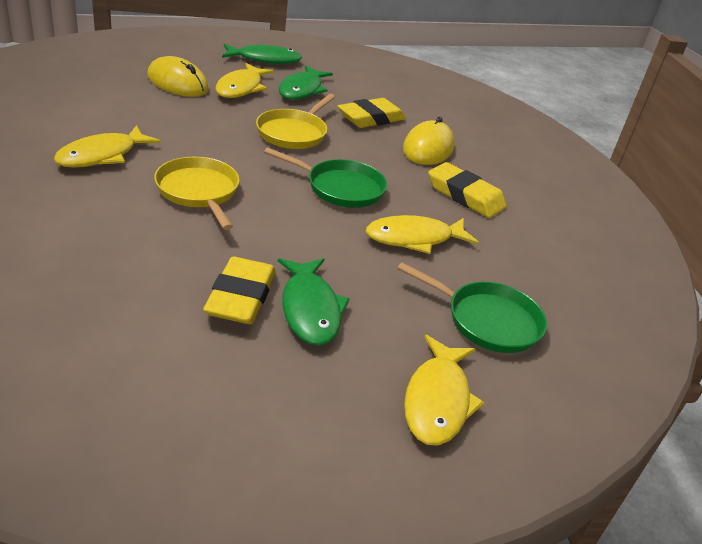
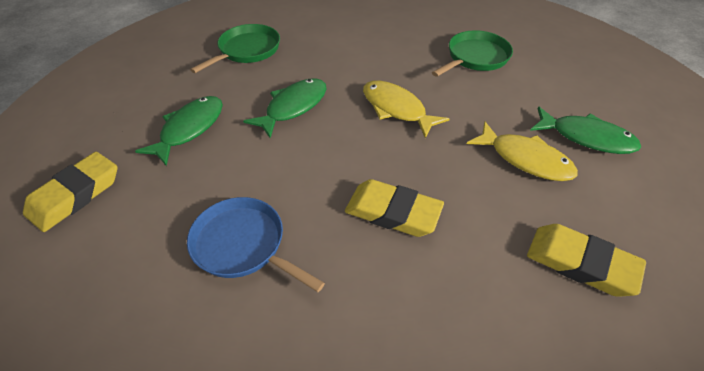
blue pan: 0 -> 1
yellow fish: 4 -> 2
yellow mouse: 2 -> 0
yellow pan: 2 -> 0

